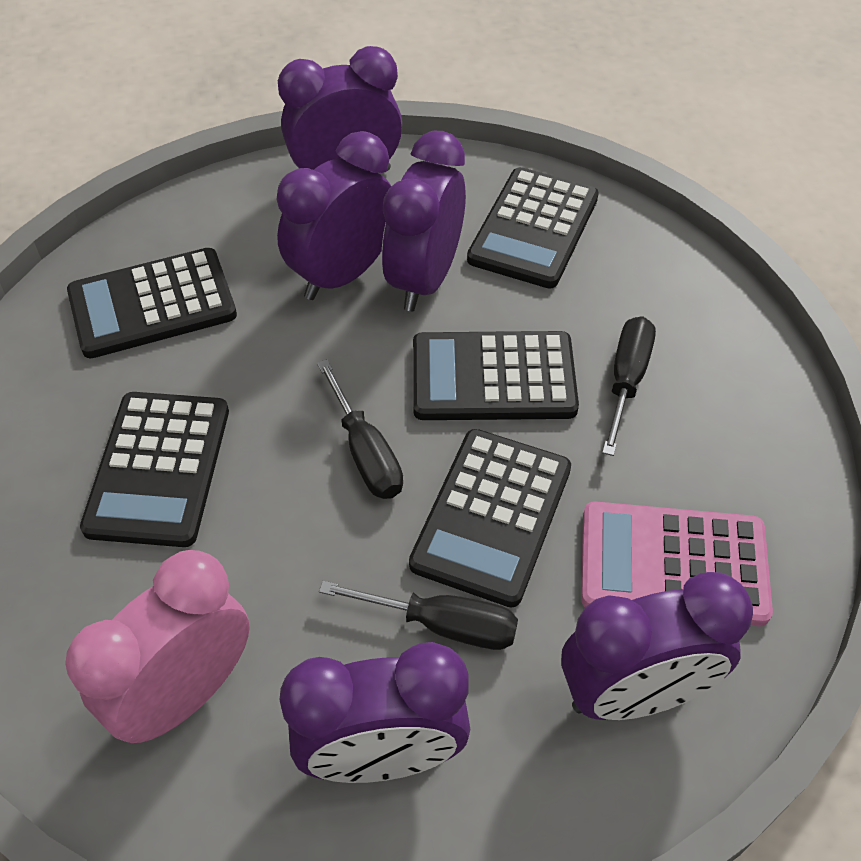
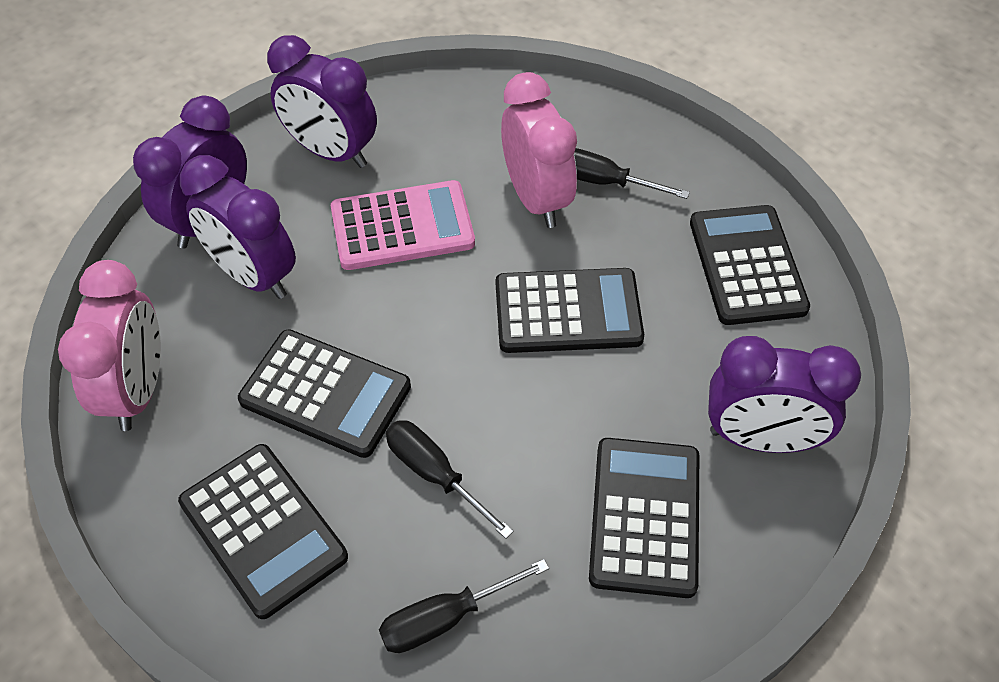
pink clock: 1 -> 2
purple clock: 5 -> 4

